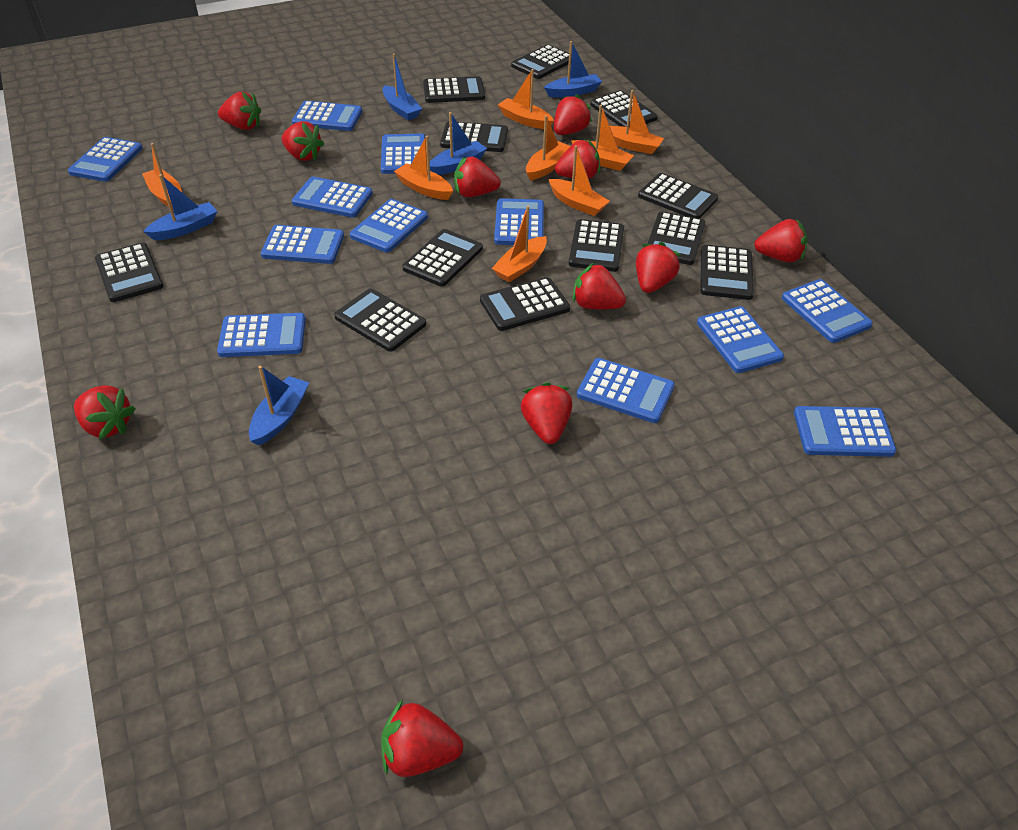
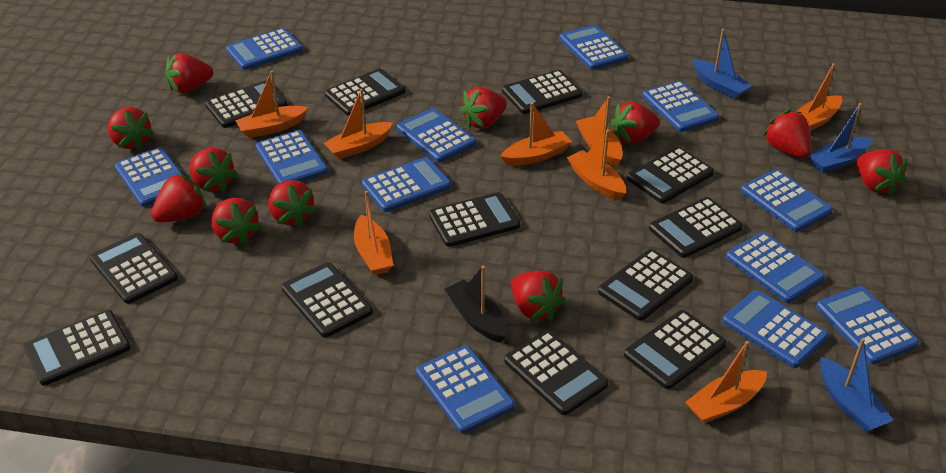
black boat: 0 -> 1
blue boat: 5 -> 3

